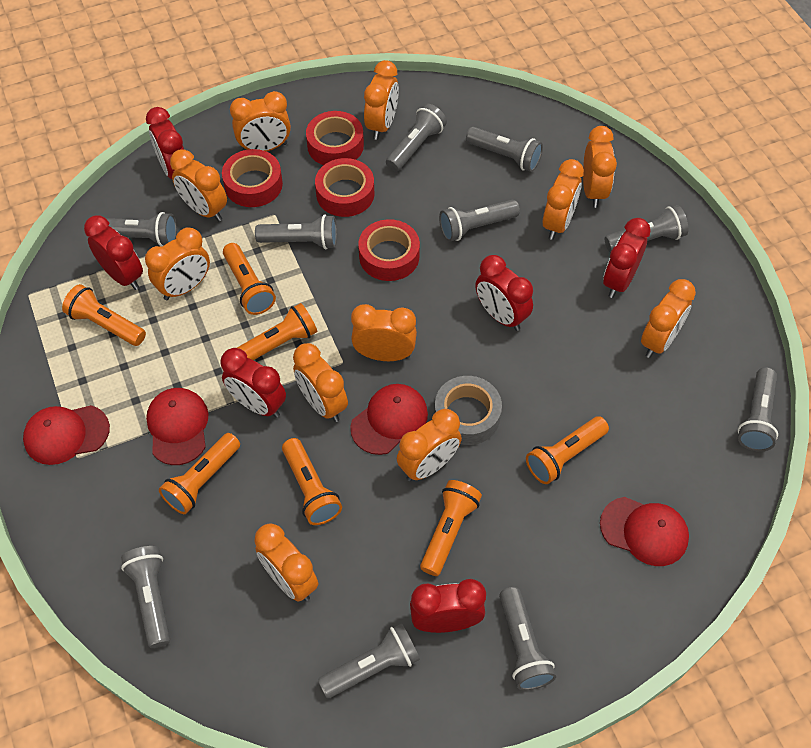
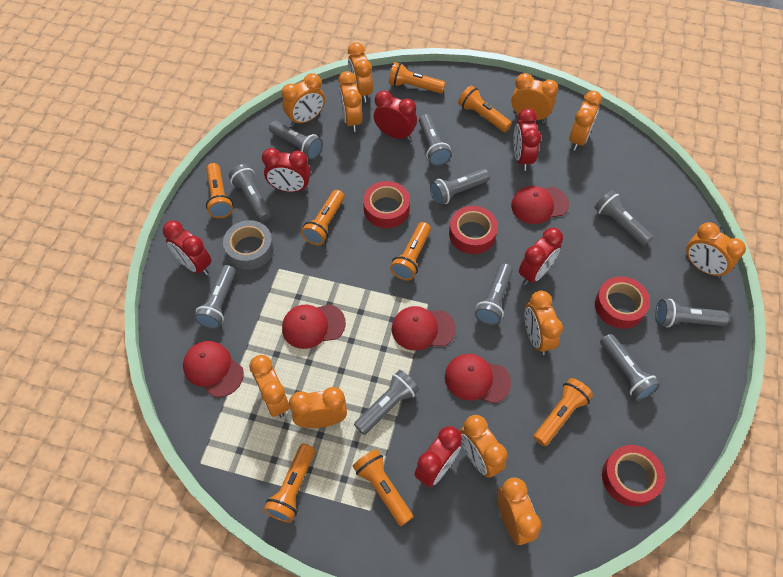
orange flashlight: 7 -> 8
red cap: 4 -> 5

